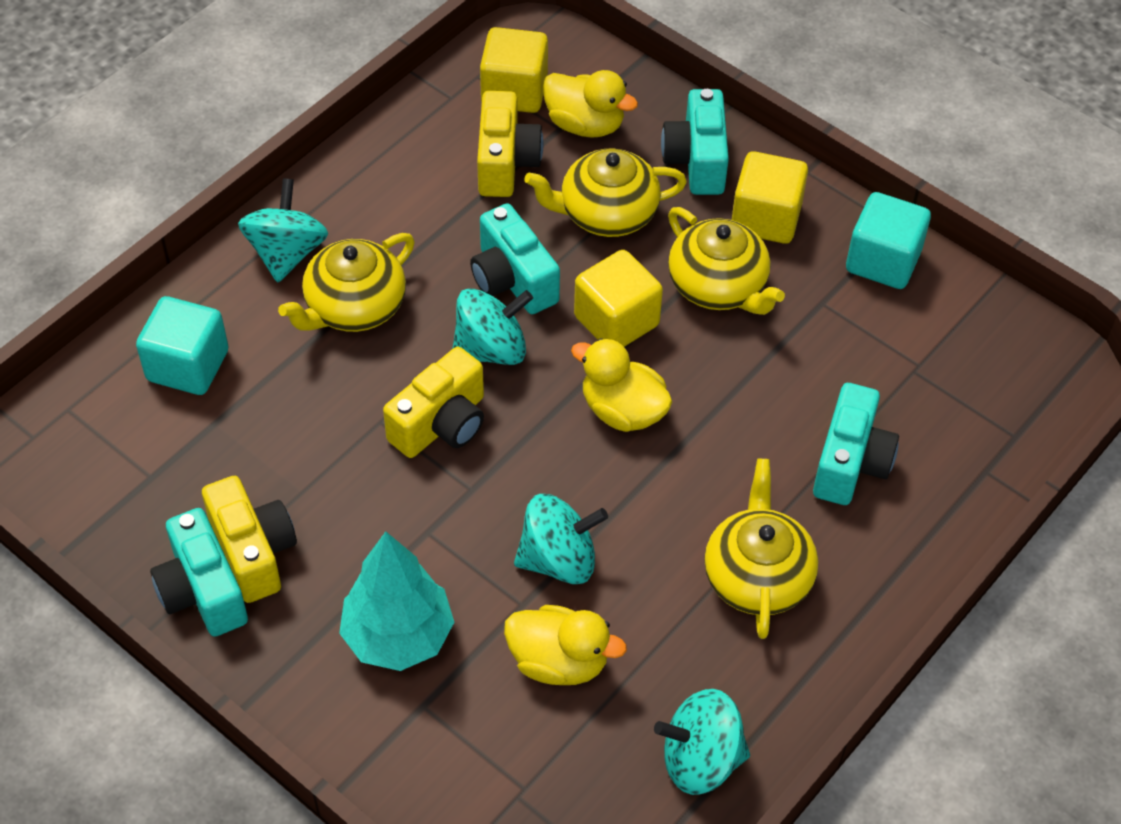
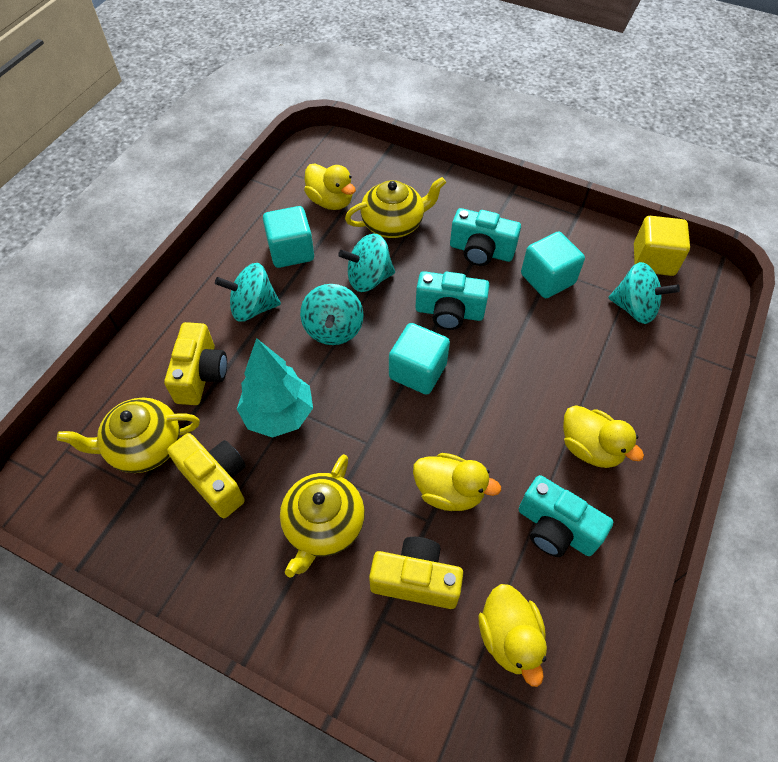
turquoise camera: 4 -> 3
turquoise cube: 2 -> 3
yellow cube: 3 -> 1
yellow duck: 3 -> 4
yellow teapot: 4 -> 3

